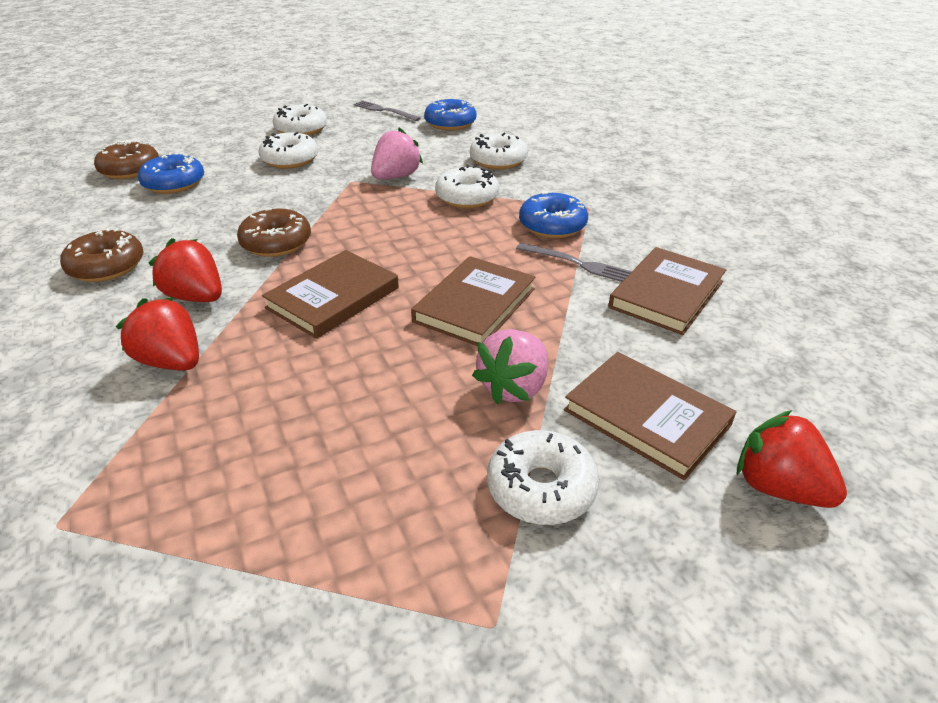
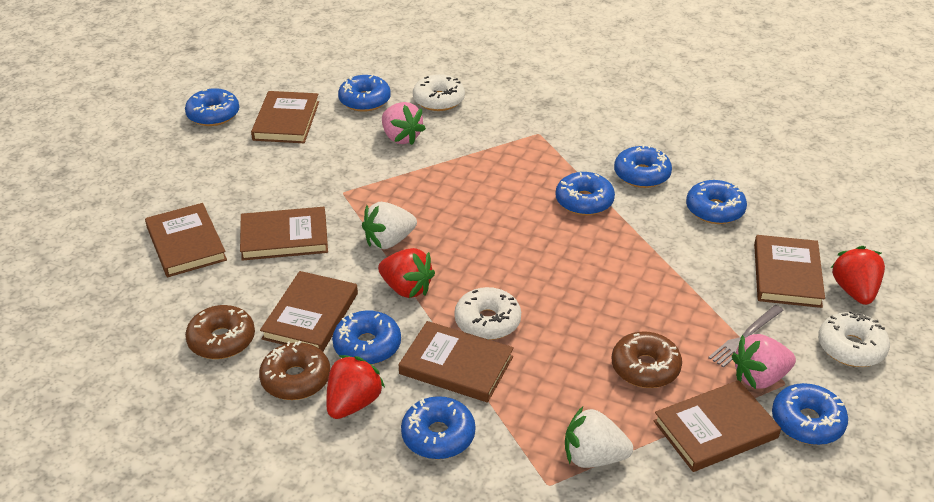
blue donut: 3 -> 8
brown book: 4 -> 7
grey fork: 2 -> 1
white donut: 5 -> 3
white strawberry: 0 -> 2

